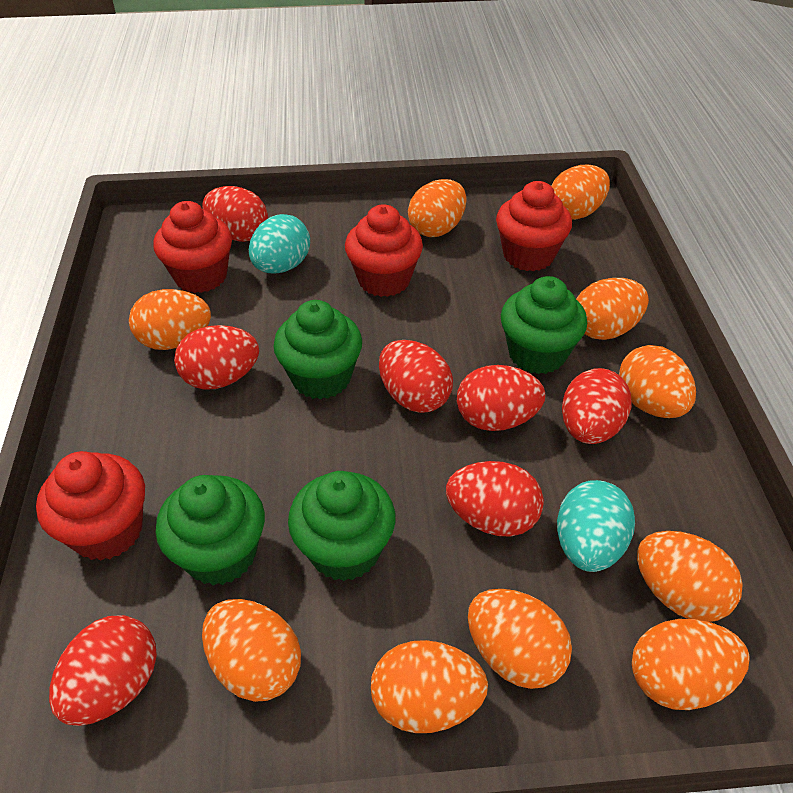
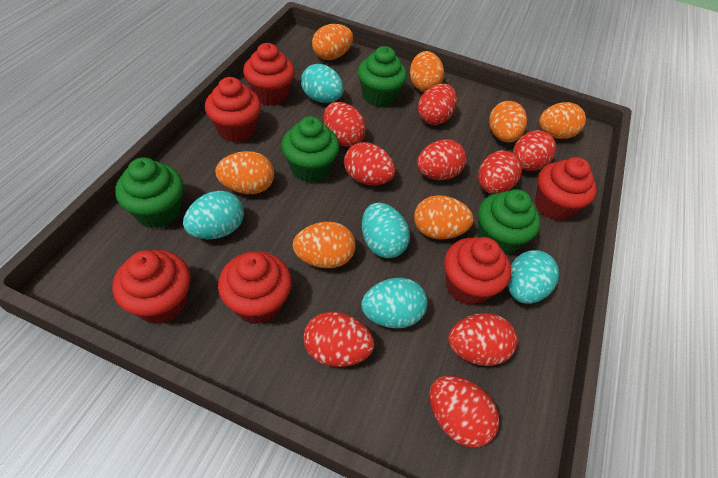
orange egg: 10 -> 7
red cupcake: 4 -> 6
red egg: 7 -> 9
turquoise egg: 2 -> 5

